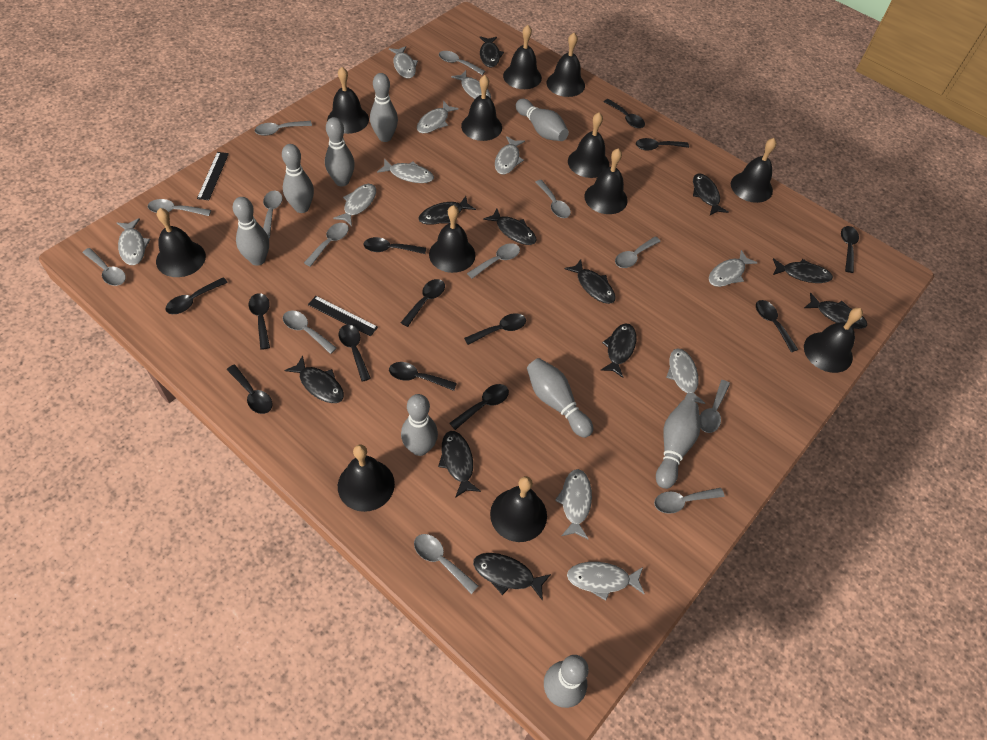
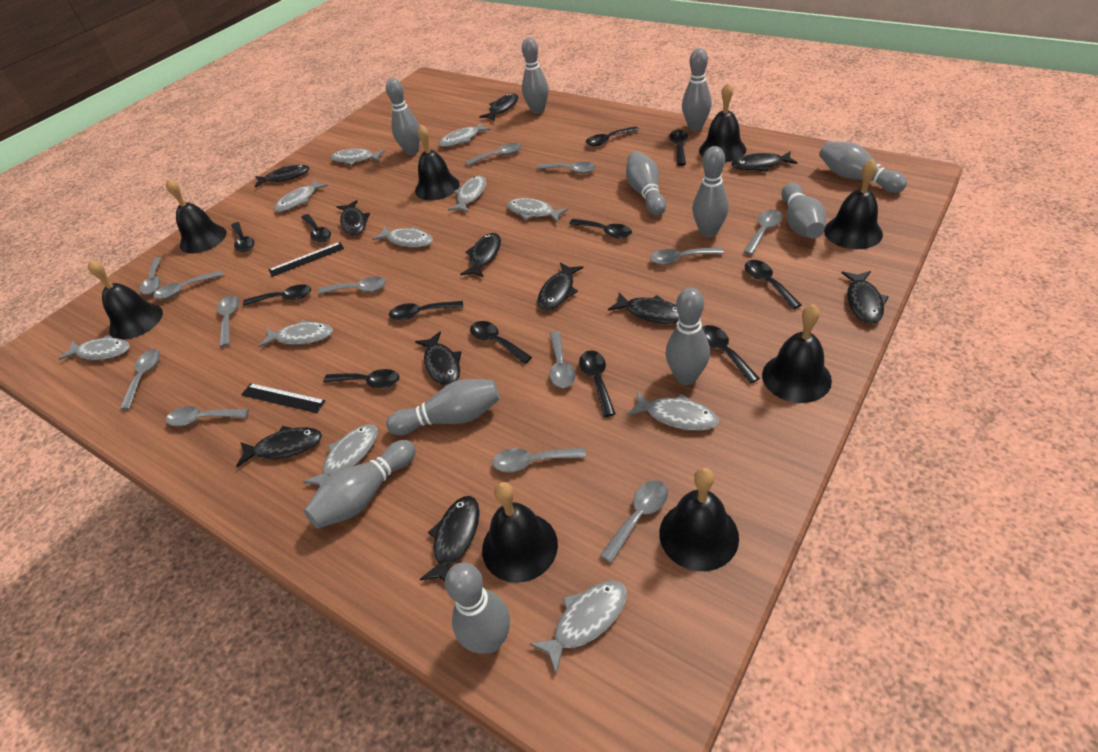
black bell: 12 -> 8
black spoon: 13 -> 12
grey bowling pin: 9 -> 11

